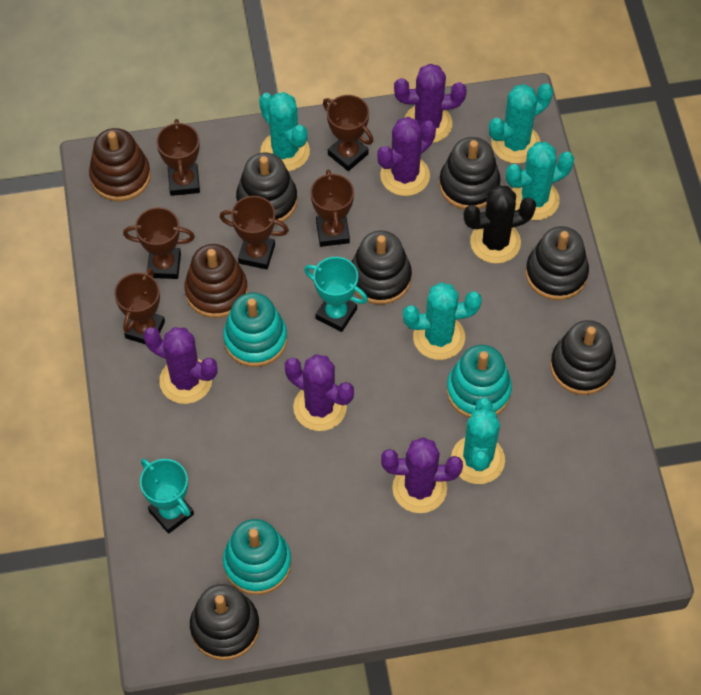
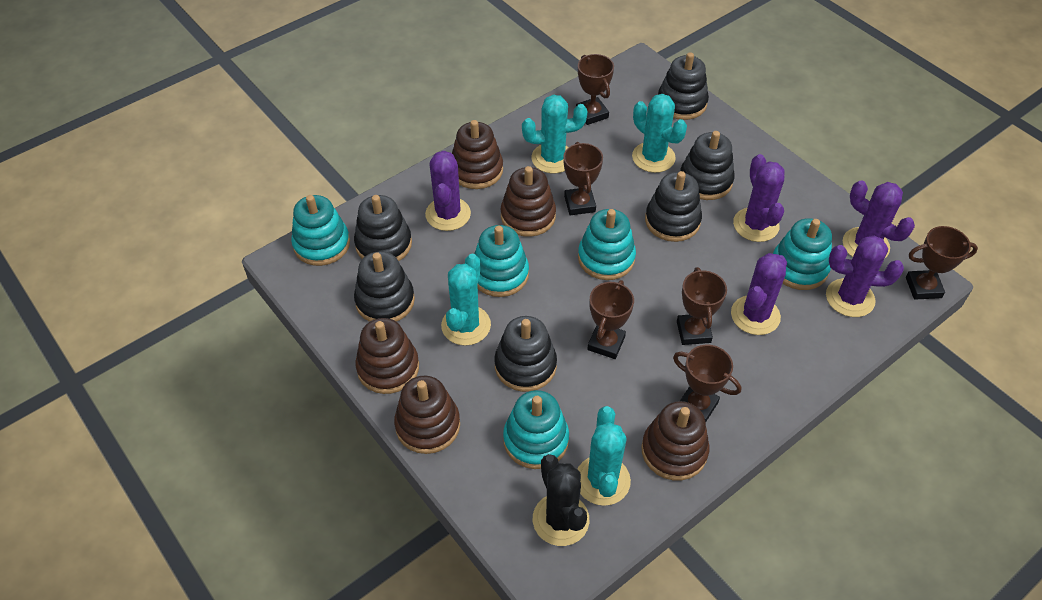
brown stacking toy: 2 -> 5
turquoise cactus: 5 -> 4
turquoise stacking toy: 3 -> 5
turquoise trophy: 2 -> 0

